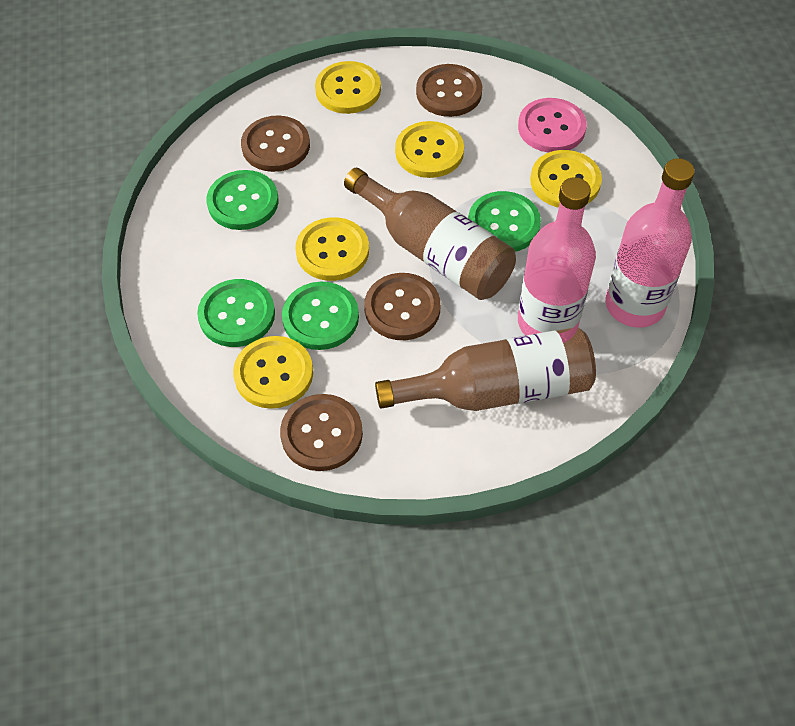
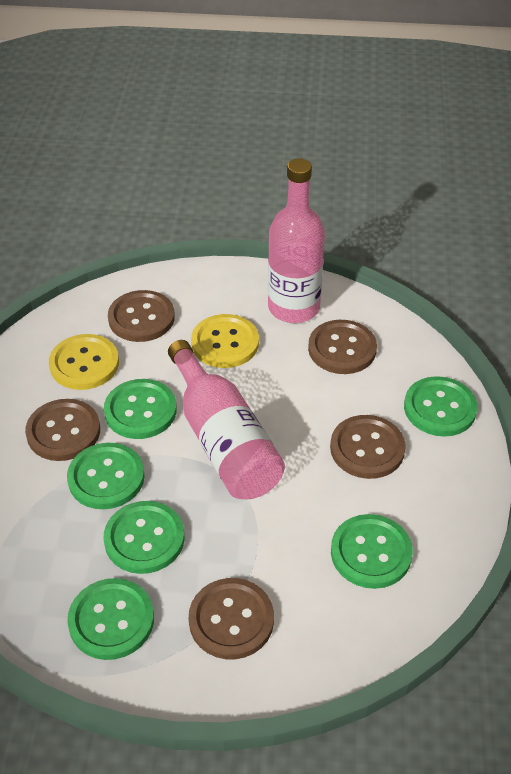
brown bottle: 2 -> 0
brown button: 4 -> 5
green button: 4 -> 6
pink button: 1 -> 0
yellow button: 5 -> 2

